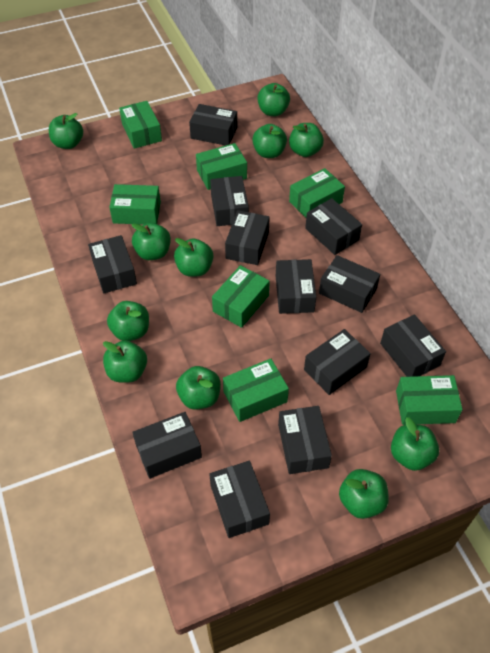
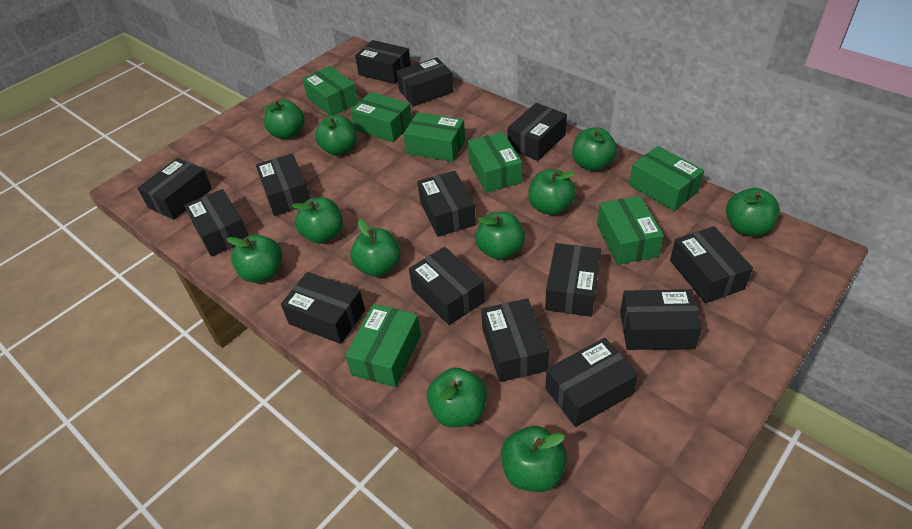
black box: 12 -> 14

